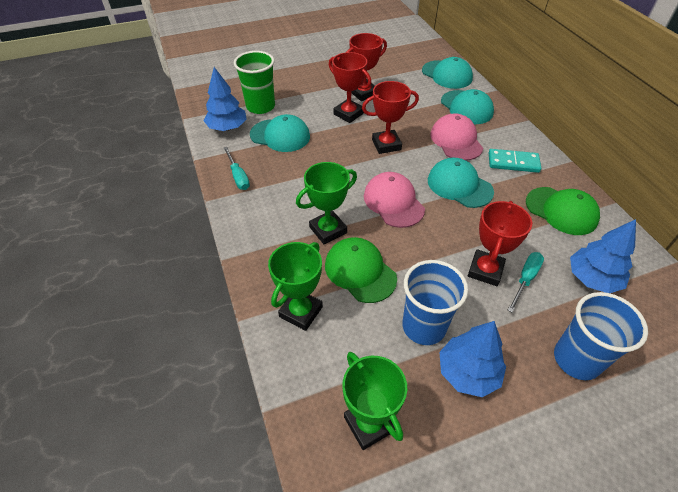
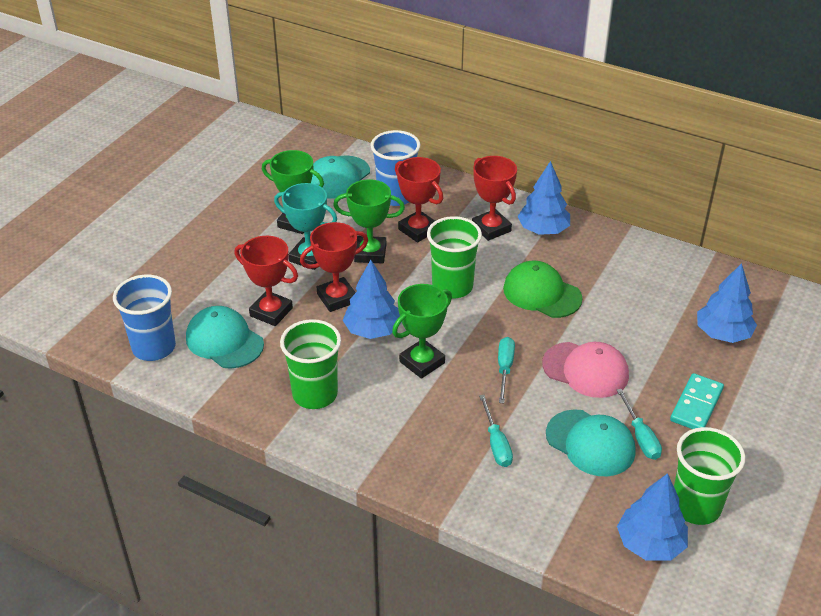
blue tree: 3 -> 4
green cap: 2 -> 1
green cup: 1 -> 3
pink cap: 2 -> 1
turquoise cap: 4 -> 3
turquoise screwdriver: 2 -> 3
turquoise trophy: 0 -> 1

